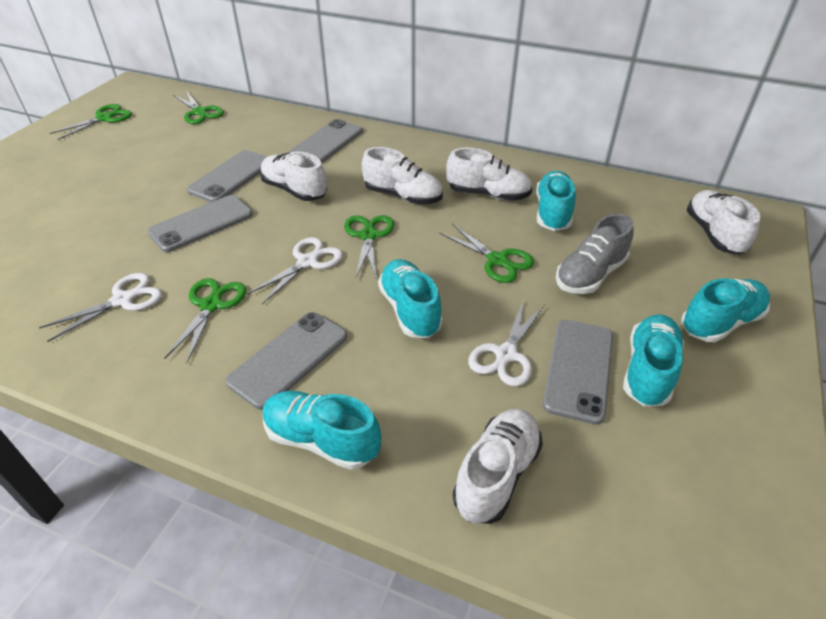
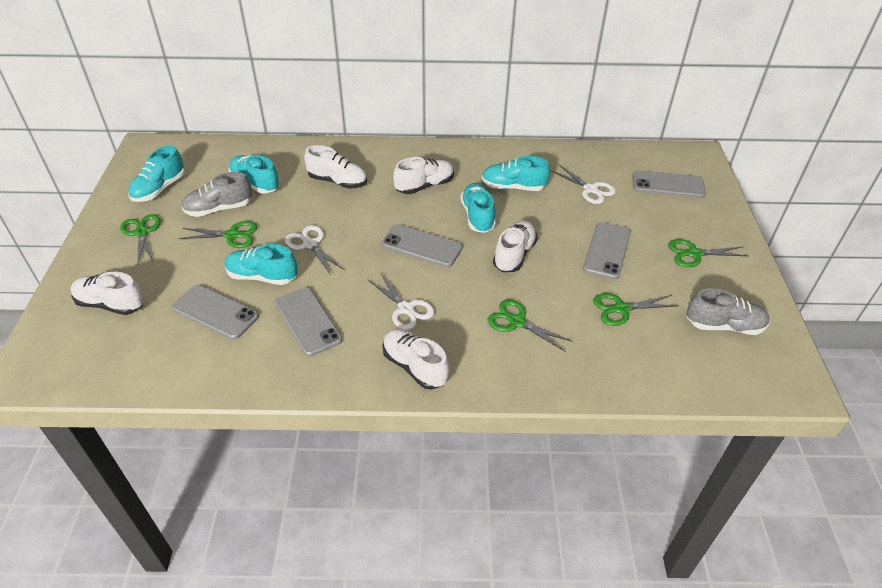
grey shoe: 1 -> 2

